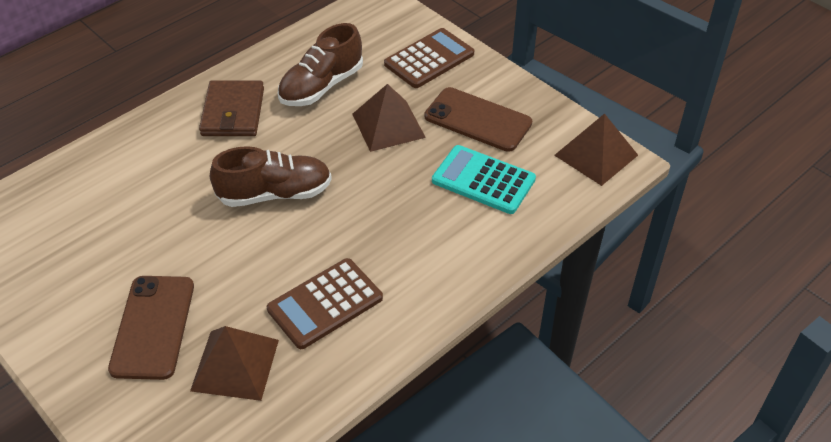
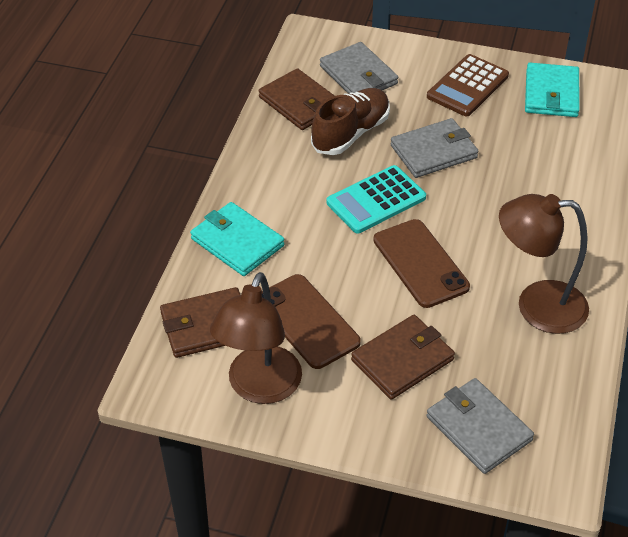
brown calculator: 2 -> 1
brown lamp: 0 -> 2
brown pyramid: 3 -> 0
brown shoe: 2 -> 1
brown wallet: 1 -> 3
grey wallet: 0 -> 3
turquoise wallet: 0 -> 2

